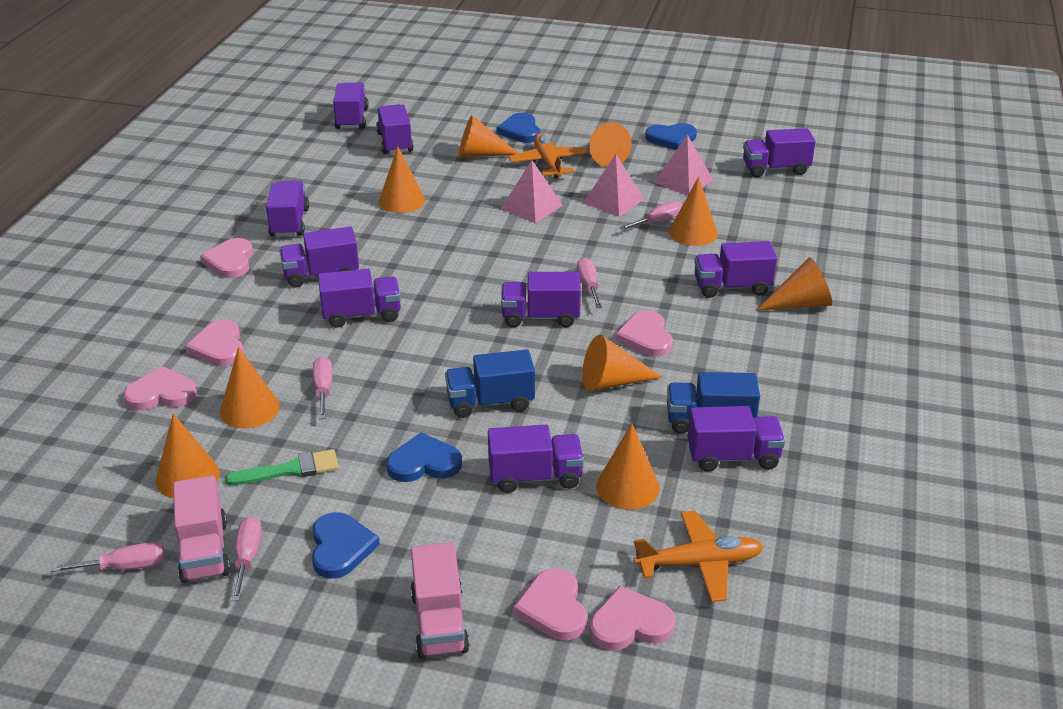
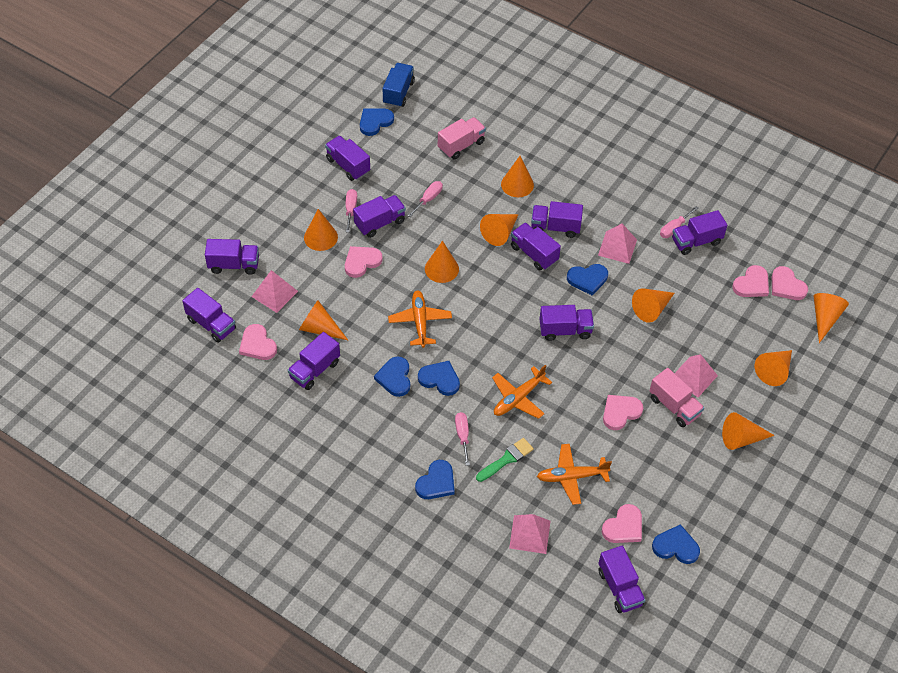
blue heart: 4 -> 6
blue truck: 2 -> 1
orange plane: 2 -> 3
pink pyramid: 3 -> 4
pink screwdriver: 5 -> 4

